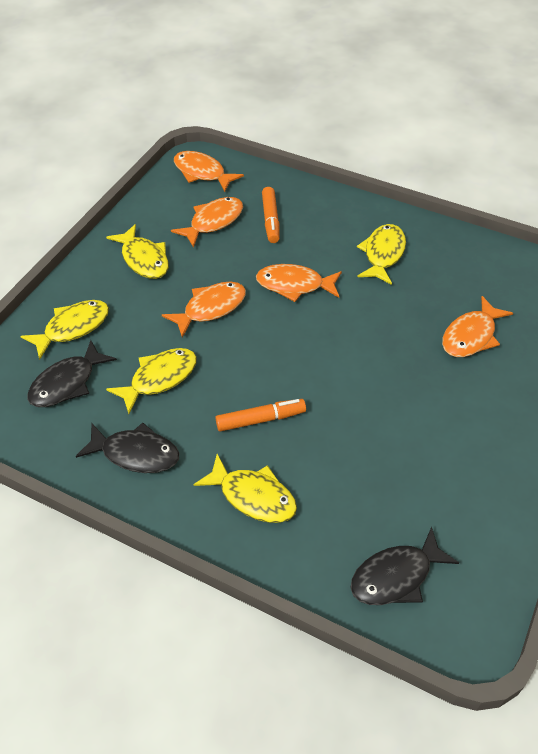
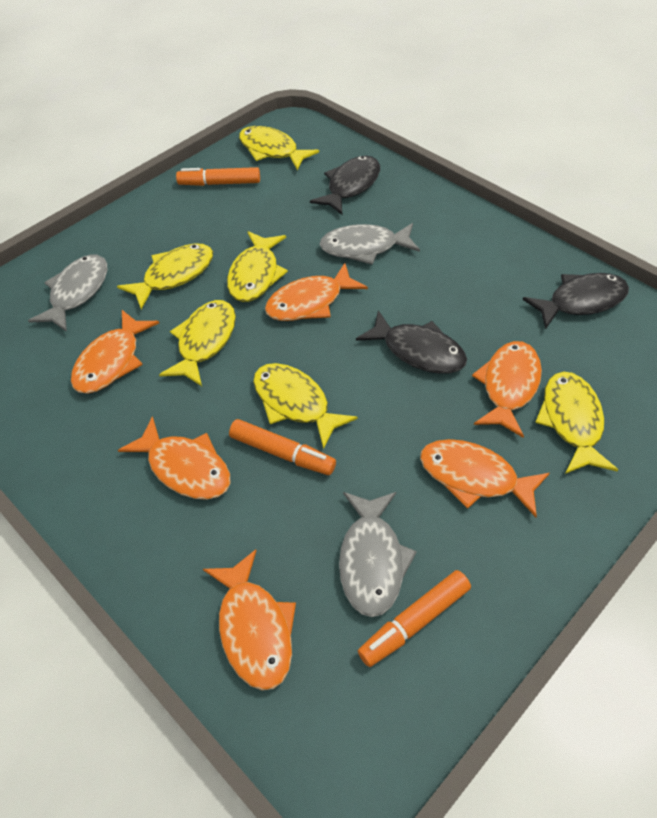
grey fish: 0 -> 3
orange fish: 5 -> 6
orange marker: 2 -> 3
yellow fish: 5 -> 6

